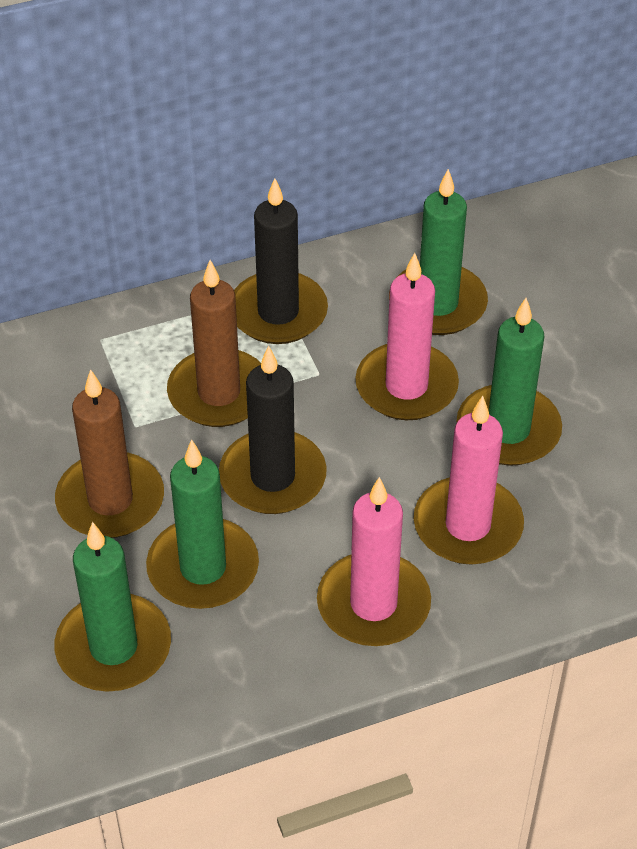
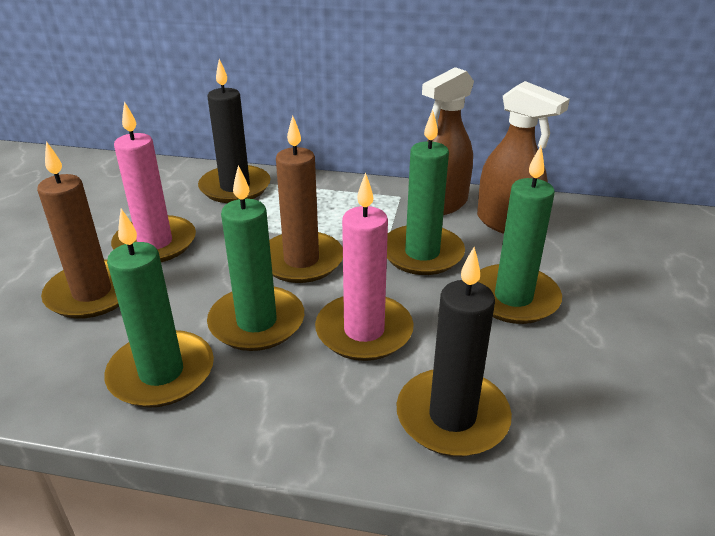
brown spray bottle: 0 -> 2
pink candle: 3 -> 2

